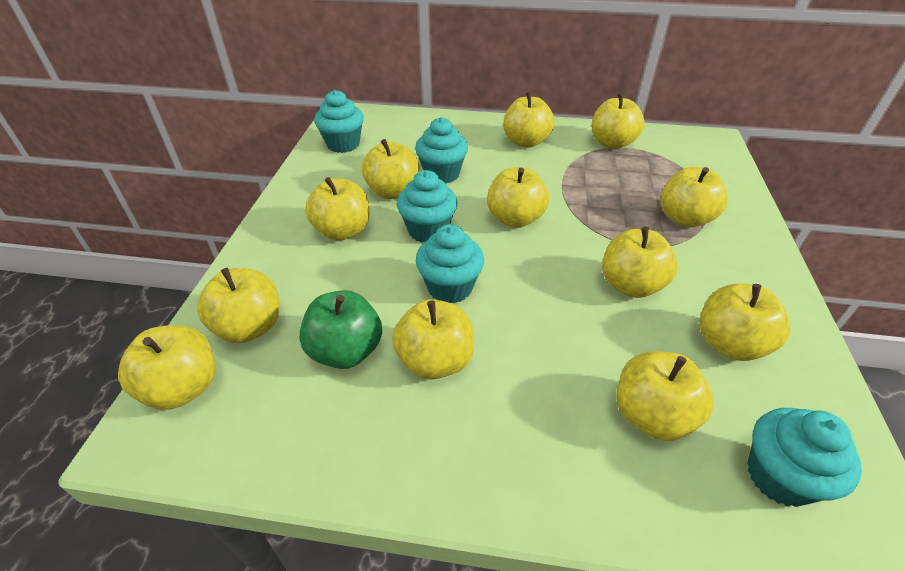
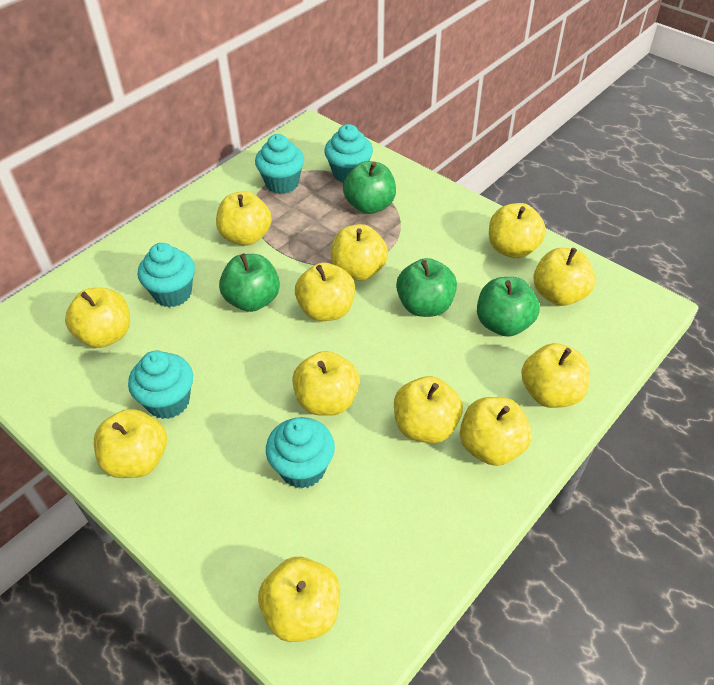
green apple: 1 -> 4

